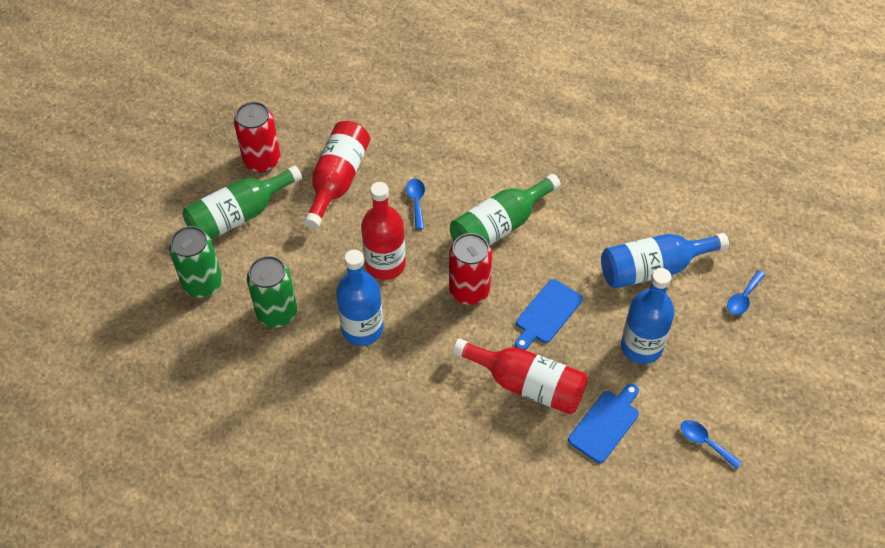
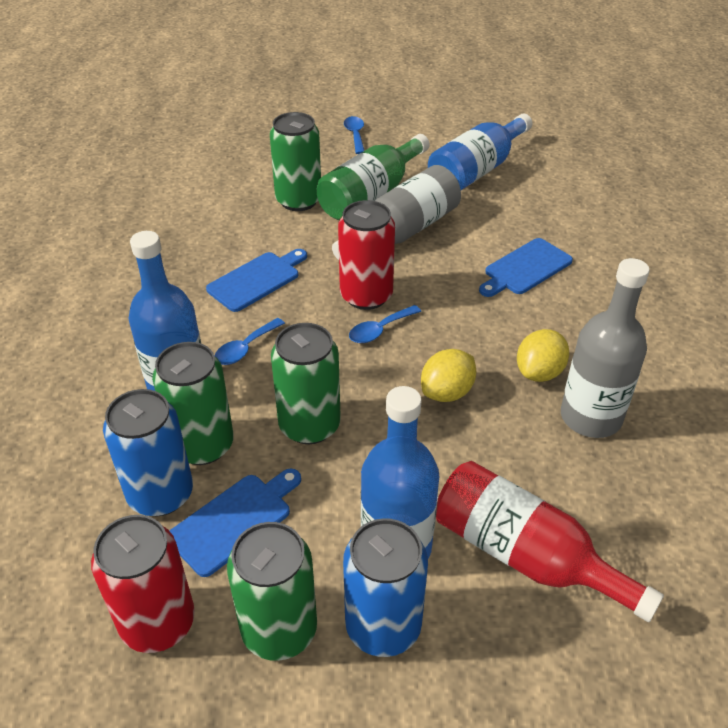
blue can: 0 -> 2
blue cutting board: 2 -> 3
green bottle: 2 -> 1
green can: 2 -> 4
grey bottle: 0 -> 2
red bottle: 3 -> 1
yellow lemon: 0 -> 2

